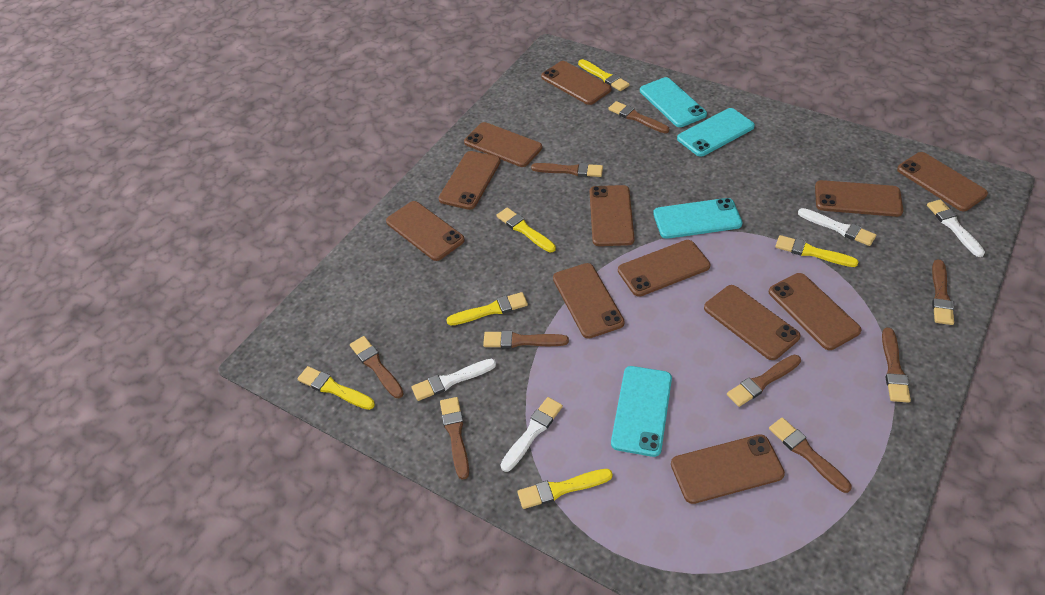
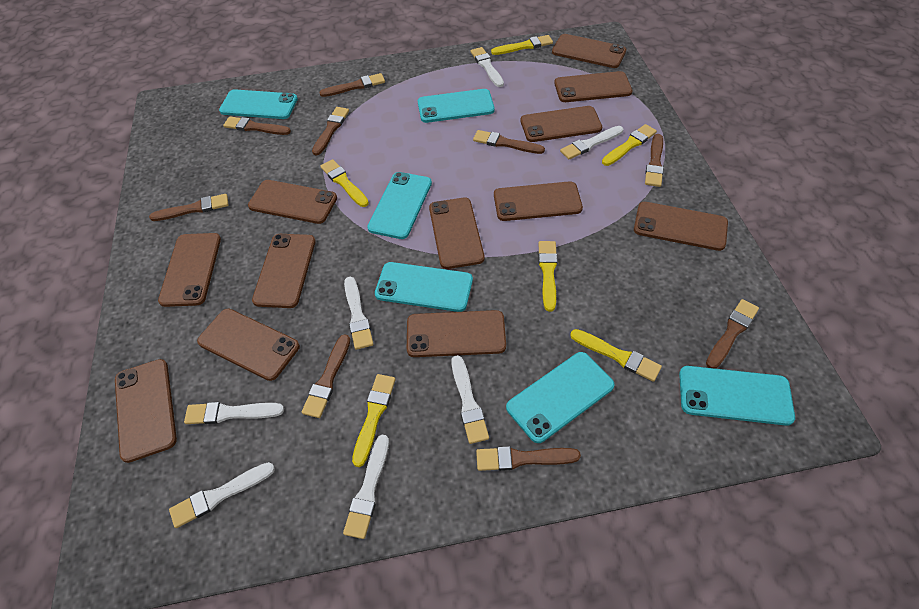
turquoise phone: 4 -> 6
white brush: 4 -> 7

